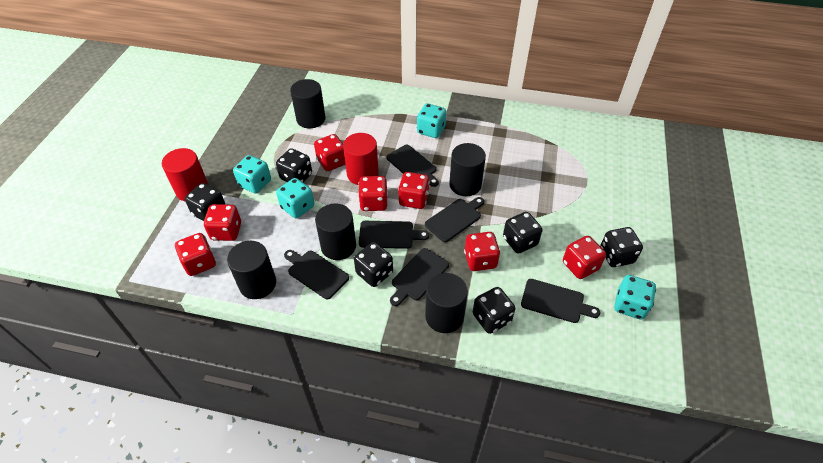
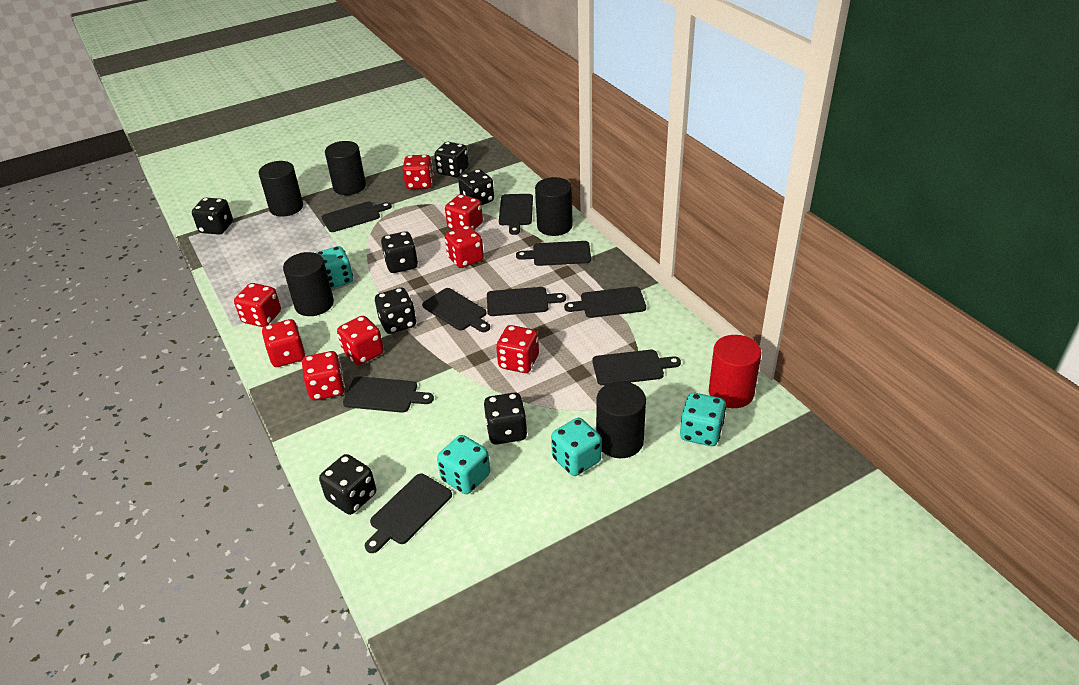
black cutting board: 6 -> 9
black dice: 6 -> 7
red cylinder: 2 -> 1
red dice: 7 -> 8

